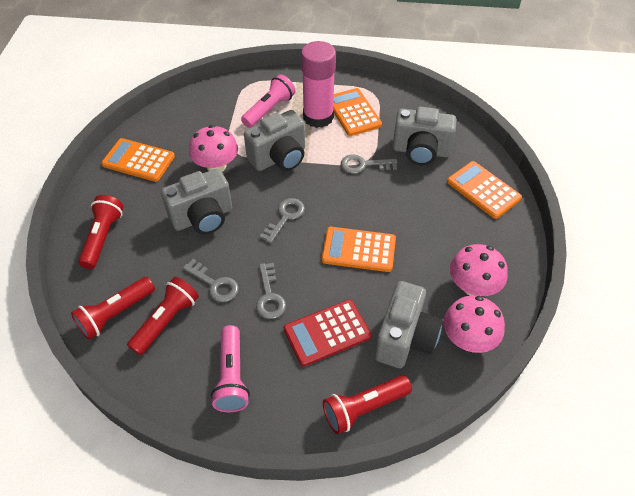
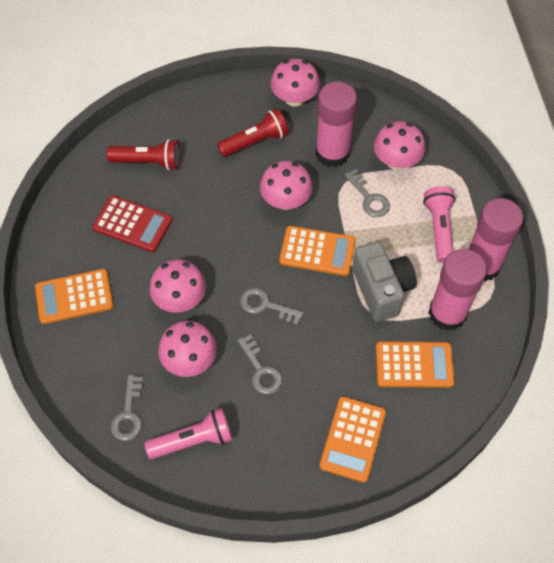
grey camera: 4 -> 1
pink glue stick: 1 -> 3
pink mushroom: 3 -> 5
red flashlight: 4 -> 2

